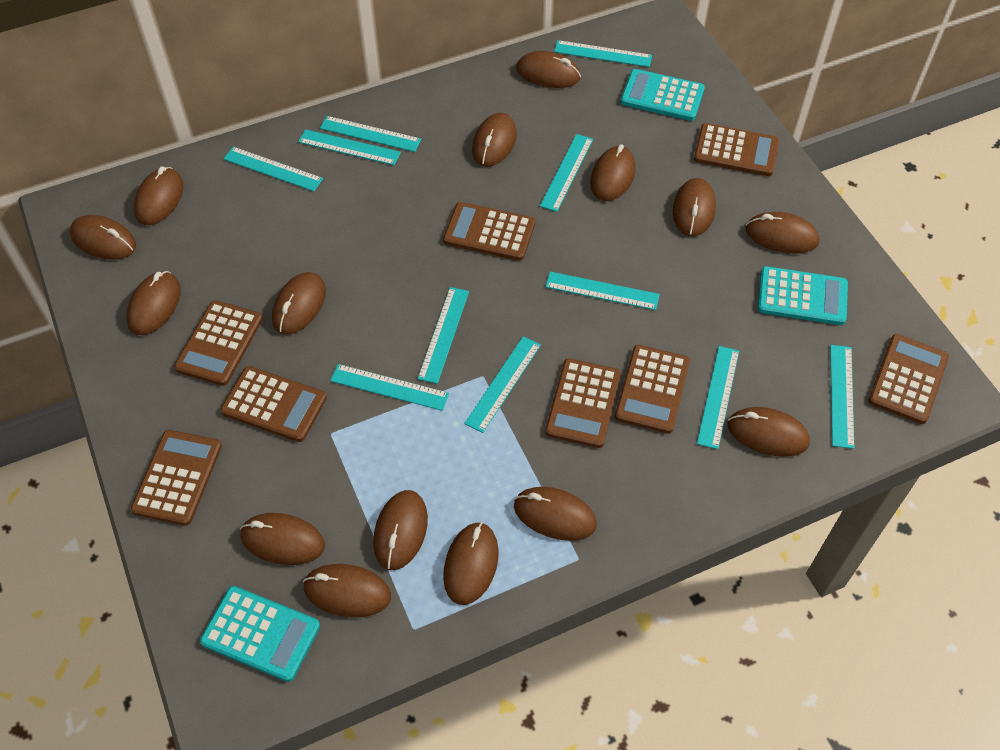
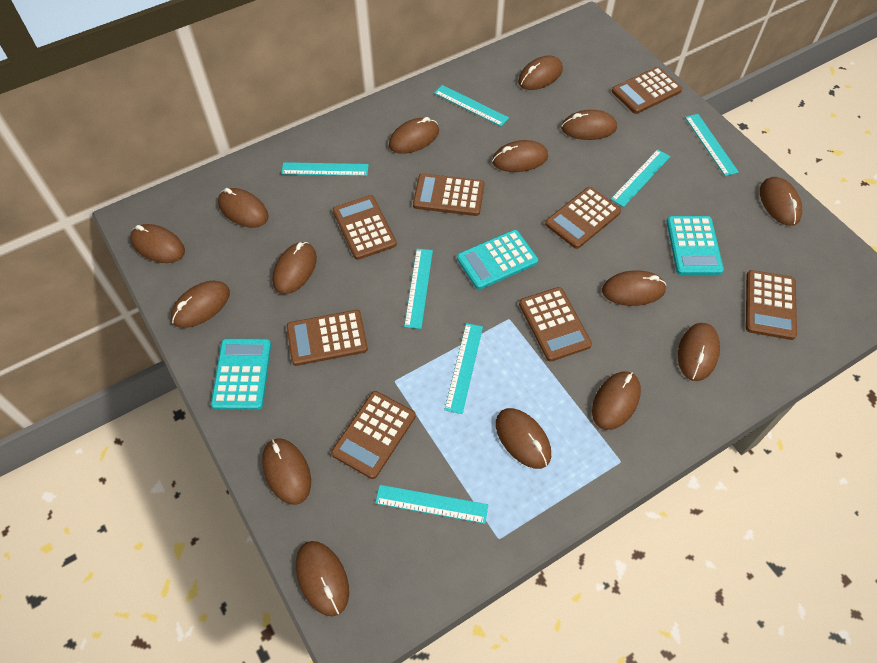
turquoise ruler: 11 -> 7

